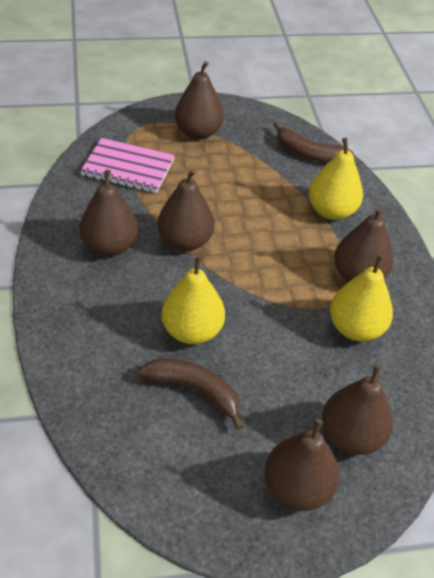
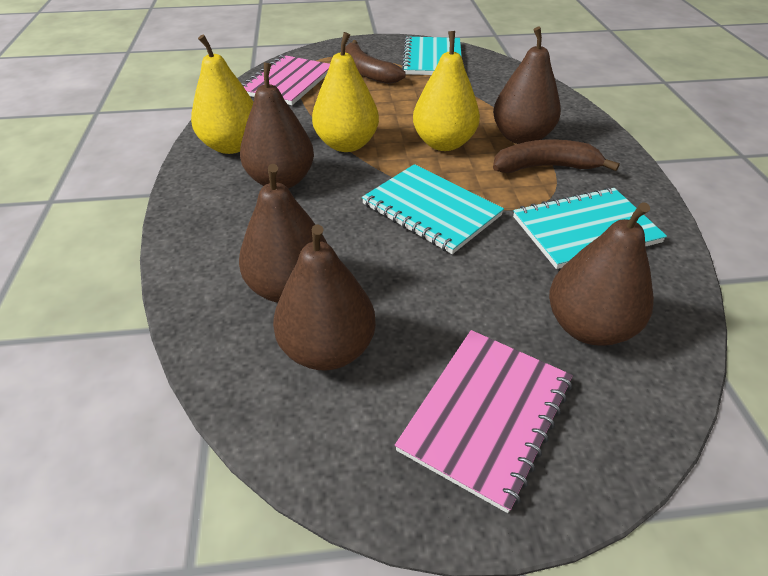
brown pear: 6 -> 5
pink notebook: 1 -> 2
turquoise notebook: 0 -> 3

